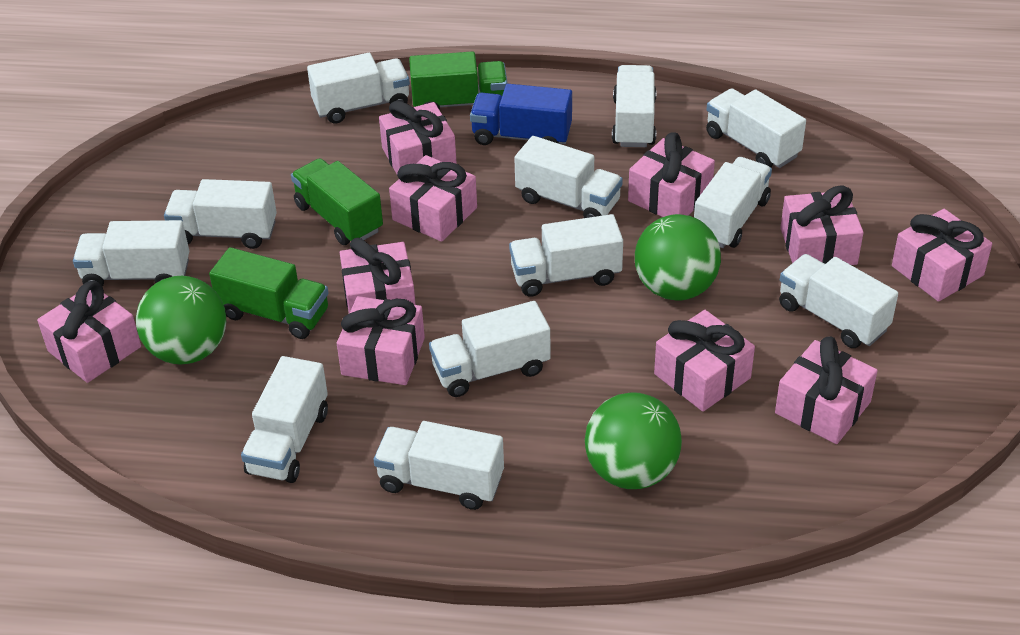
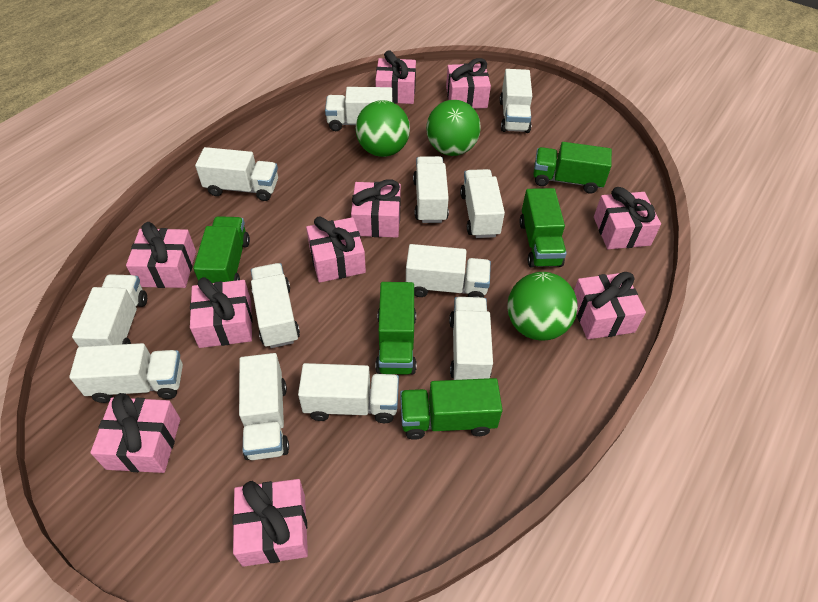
blue truck: 1 -> 0
green truck: 3 -> 5

